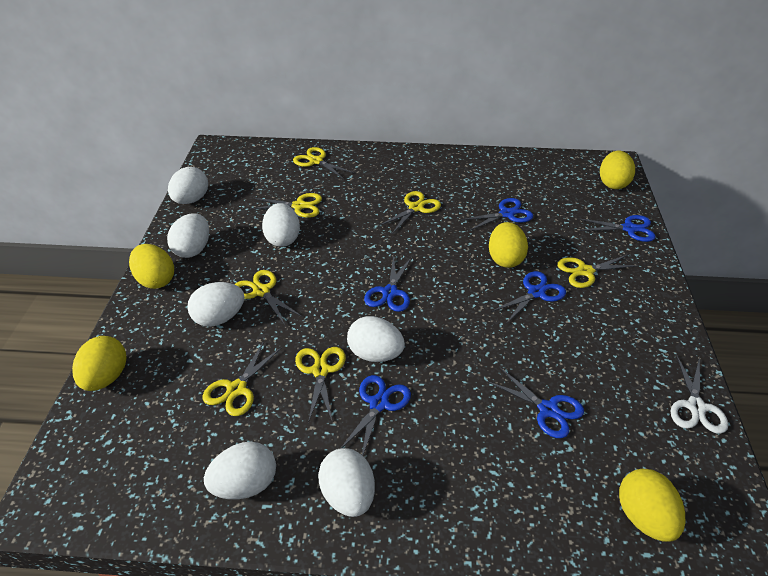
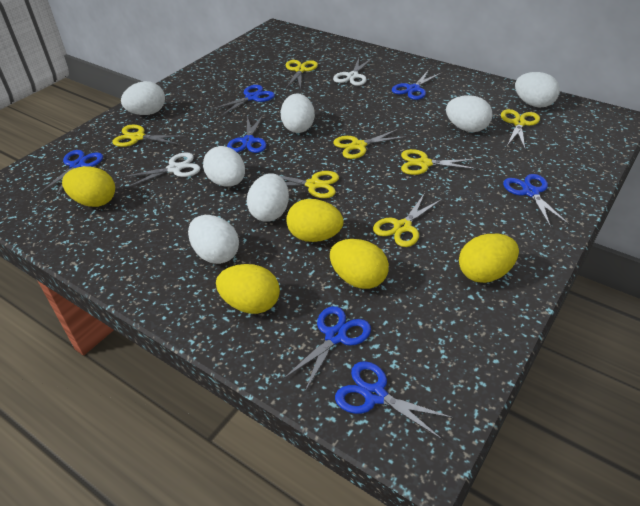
blue scissors: 6 -> 7
white scissors: 1 -> 2

